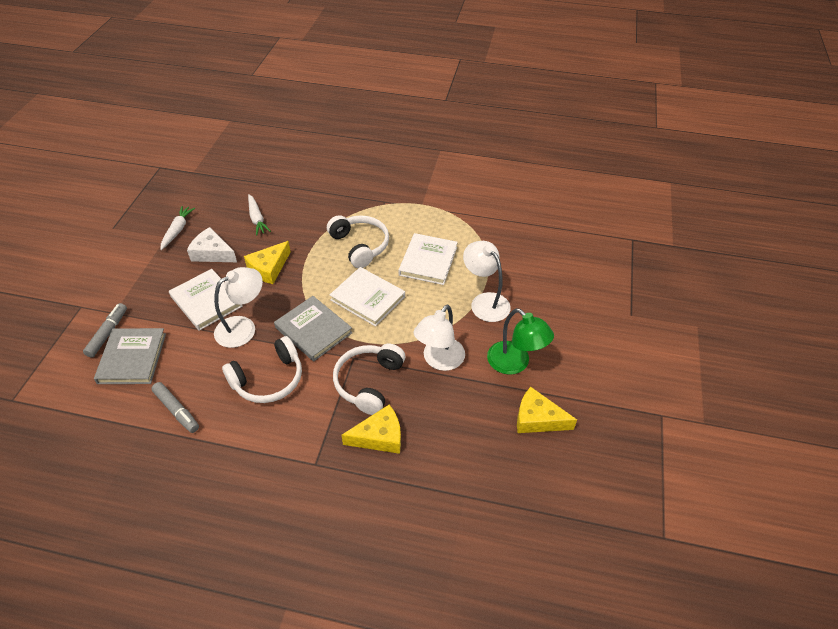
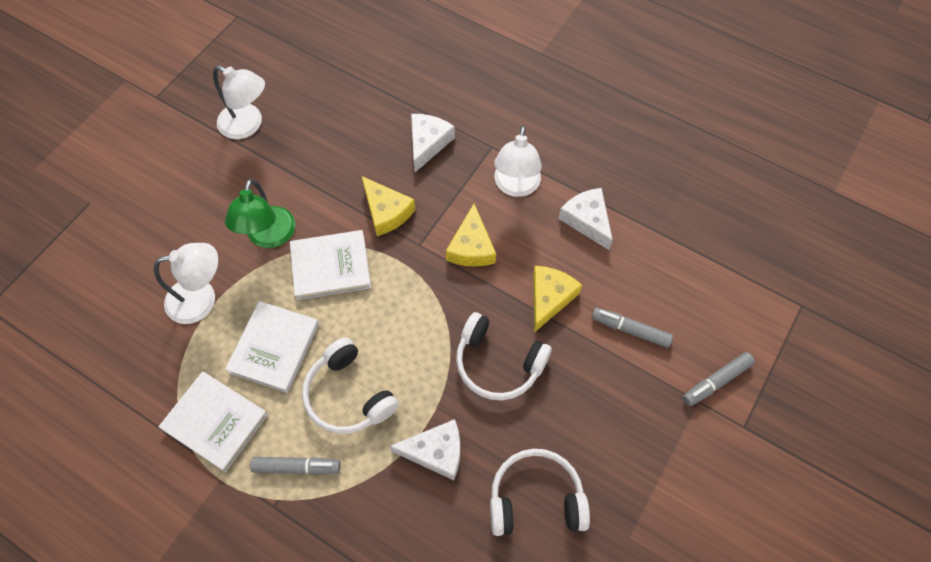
grey book: 2 -> 0
grey marker: 2 -> 3
white carrot: 2 -> 0
white cheese: 1 -> 3

